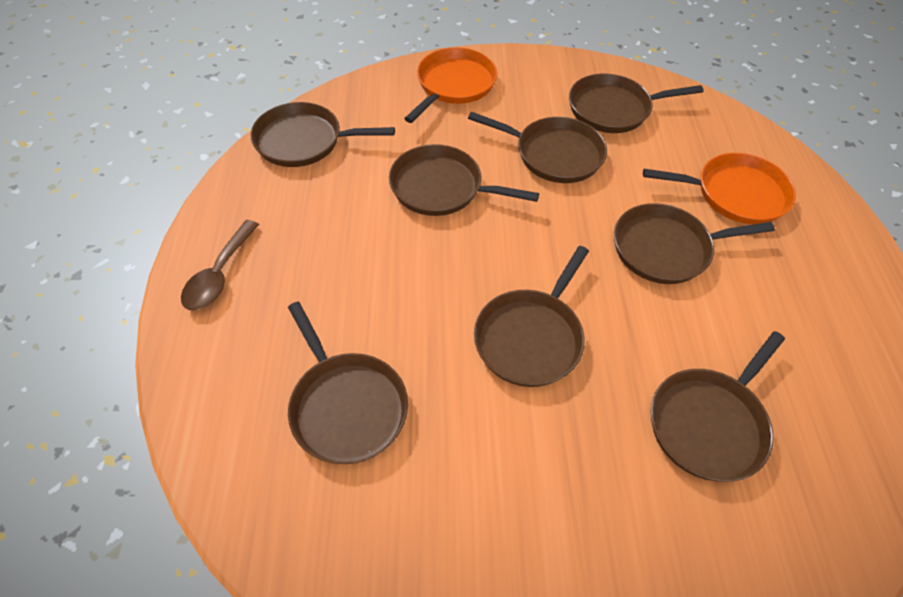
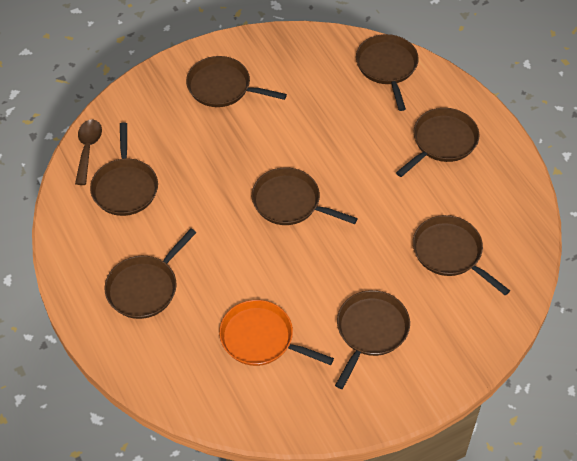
orange pan: 2 -> 1

